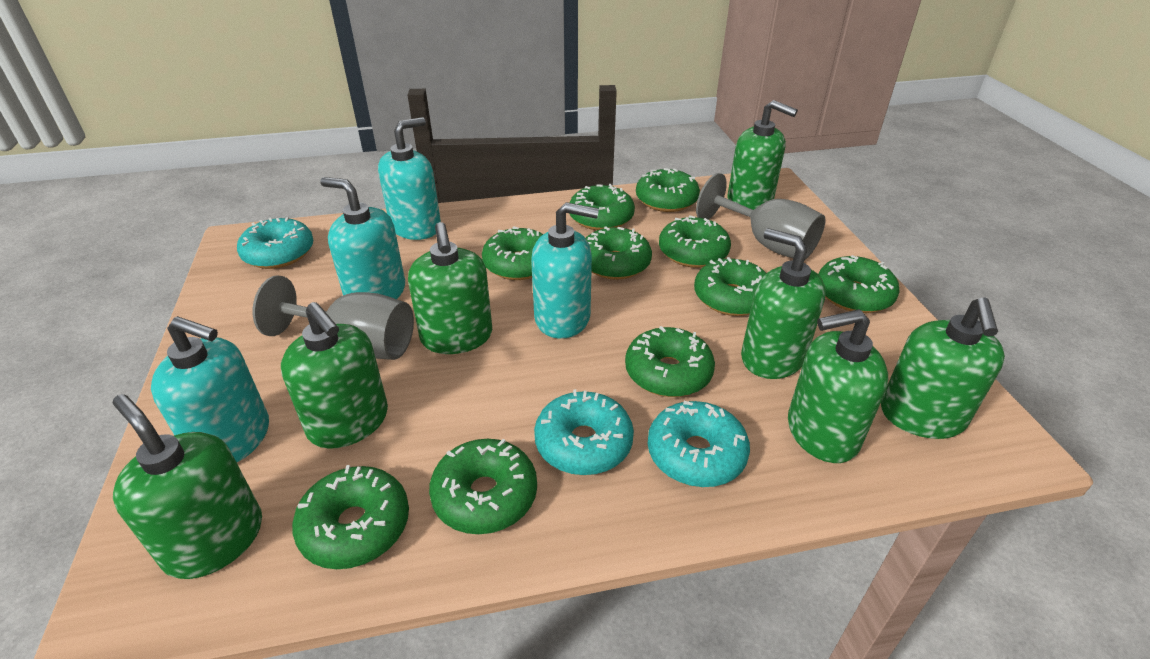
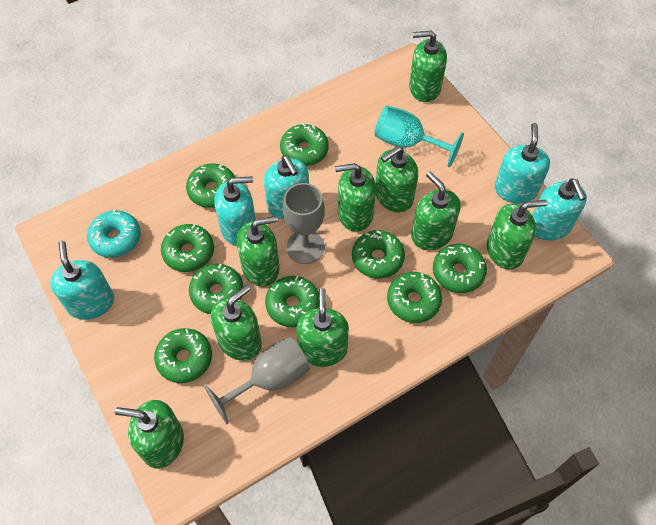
green donut: 10 -> 9
green soap dispenser: 7 -> 9
turquoise donut: 3 -> 1
turquoise goblet: 0 -> 1
turquoise soap dispenser: 4 -> 5

